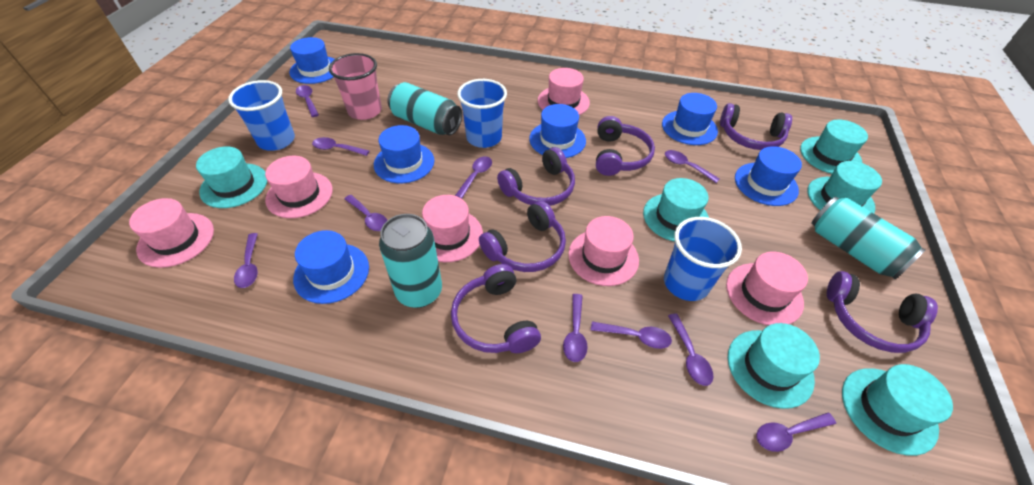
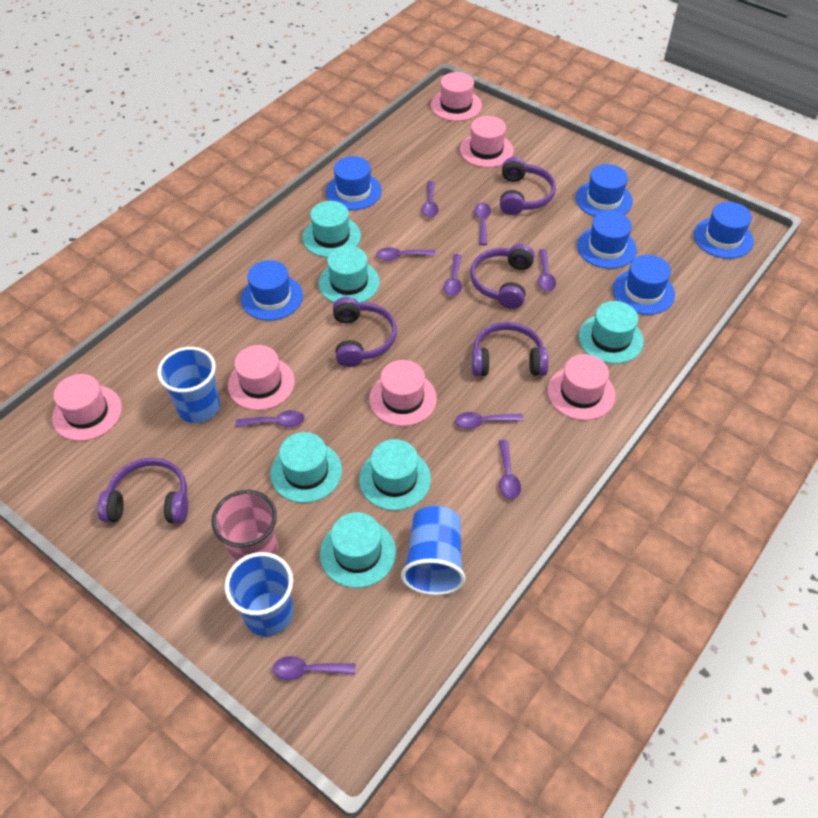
purple headphones: 6 -> 5
purple spoon: 10 -> 9
turquoise can: 3 -> 0

